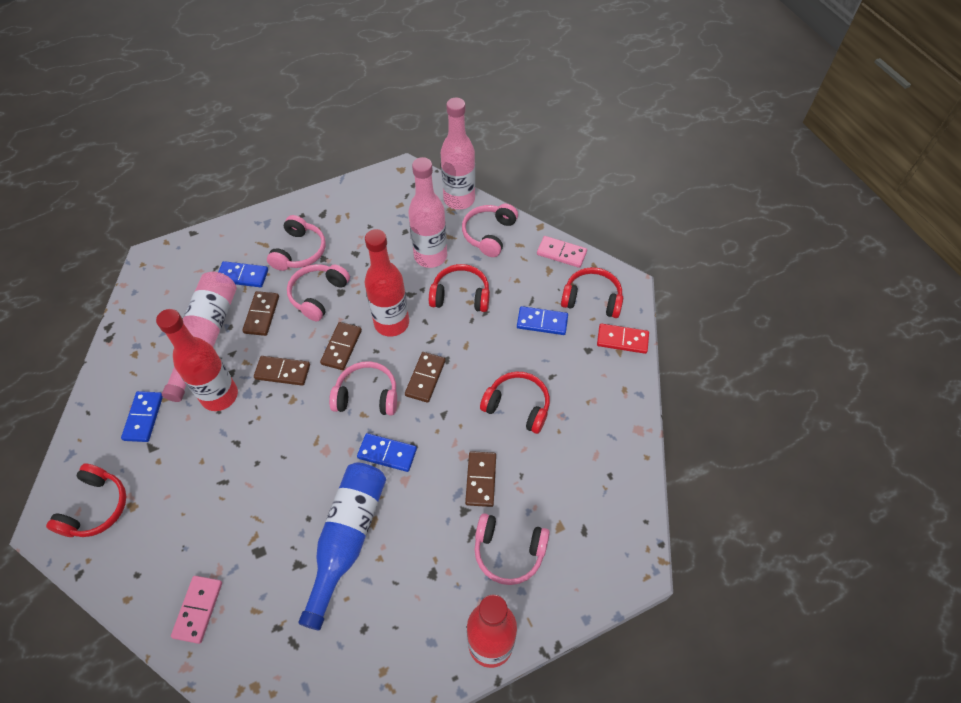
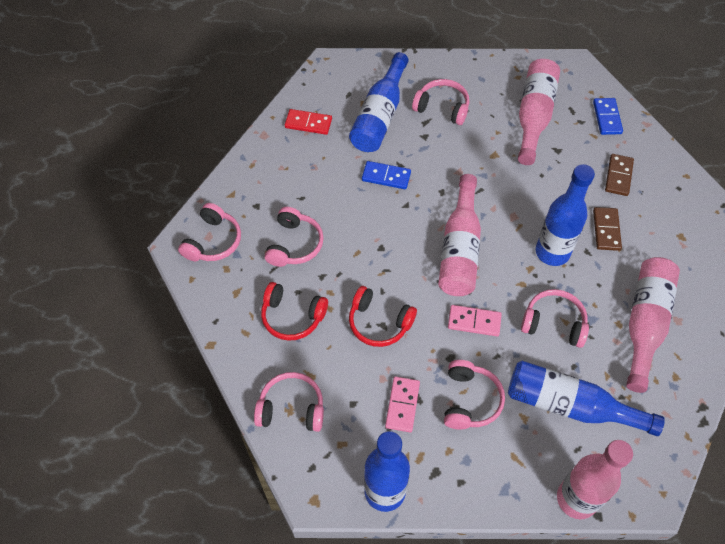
blue bottle: 1 -> 4
blue domino: 4 -> 2
brown domino: 5 -> 2
pink bottle: 3 -> 4
pink headphones: 5 -> 6
red bottle: 3 -> 0
red headphones: 4 -> 2

